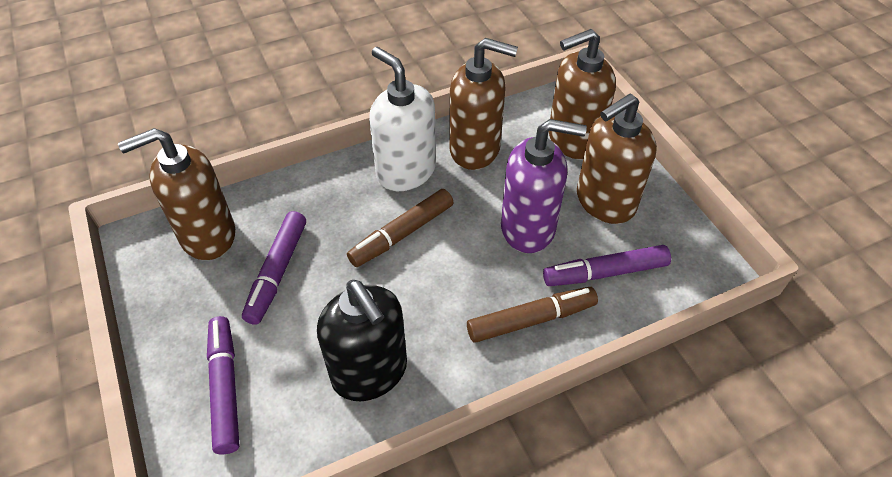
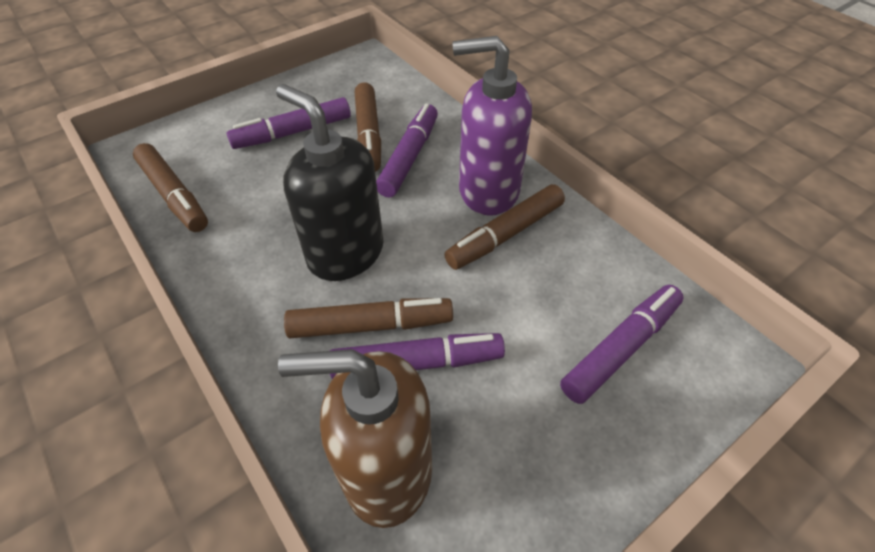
brown marker: 2 -> 4
brown soap dispenser: 4 -> 1
purple marker: 3 -> 4
white soap dispenser: 1 -> 0

